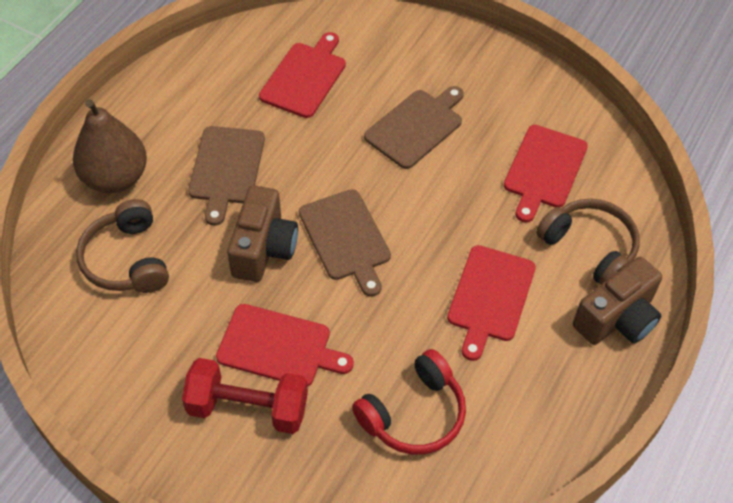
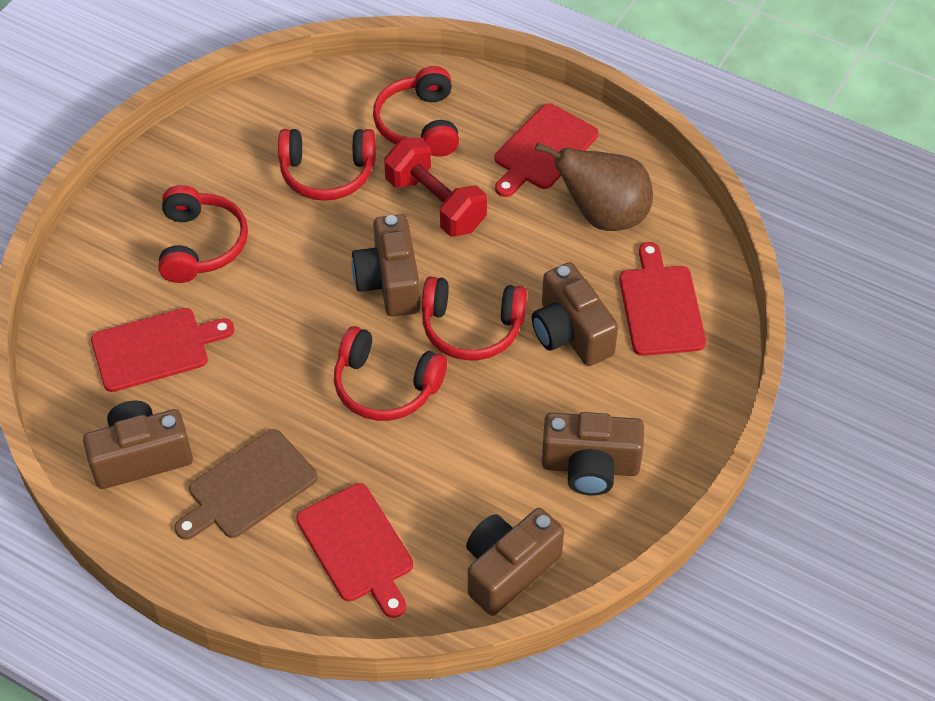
brown camera: 2 -> 5
brown cutting board: 3 -> 1
brown headphones: 2 -> 0
red headphones: 1 -> 5

